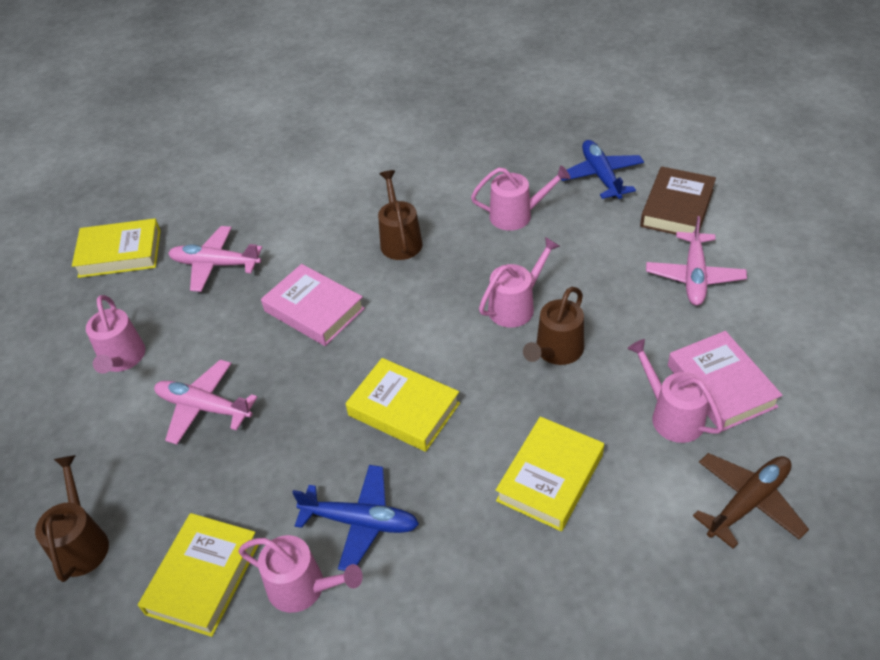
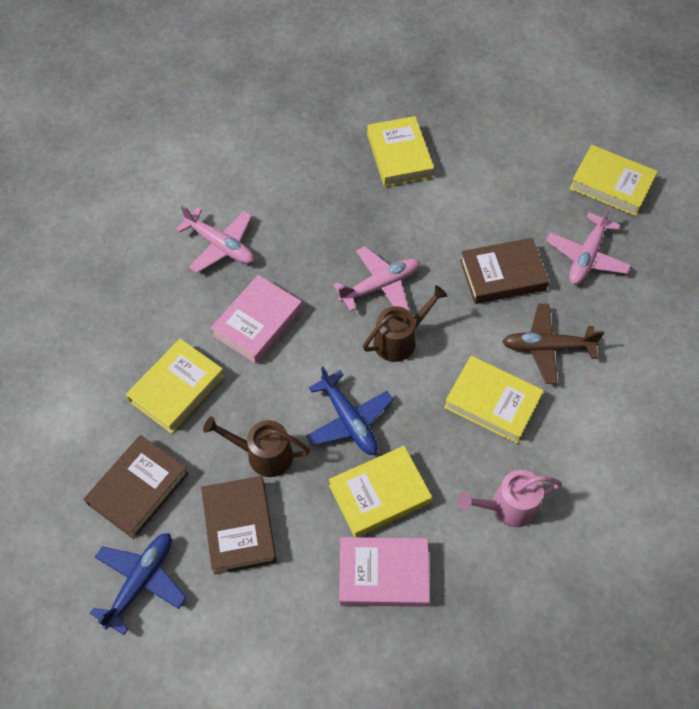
brown book: 1 -> 3
brown watering can: 3 -> 2
pink watering can: 5 -> 1
yellow book: 4 -> 5

